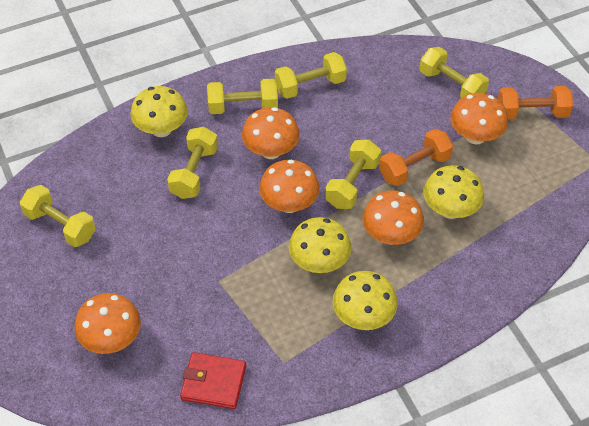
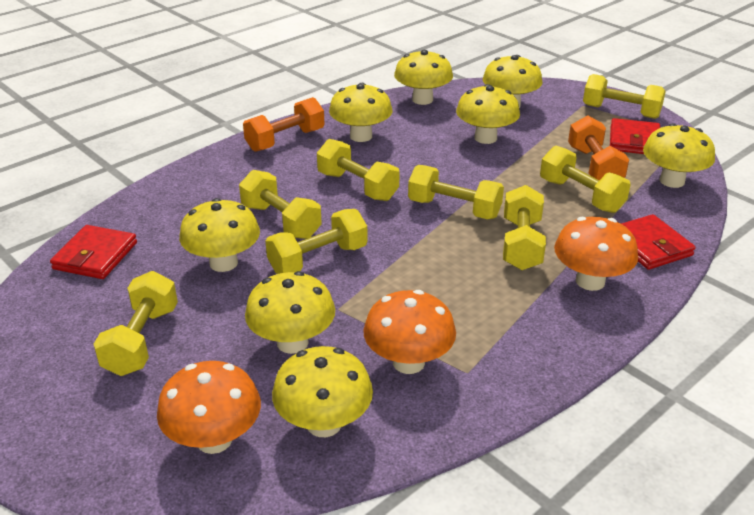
orange mushroom: 5 -> 3
red wallet: 1 -> 3
yellow dumbbell: 6 -> 8
yellow mushroom: 4 -> 8

